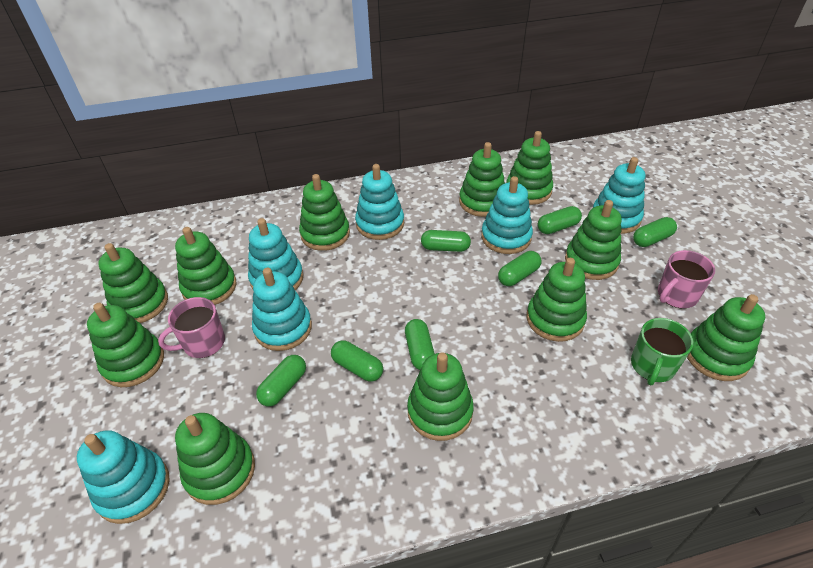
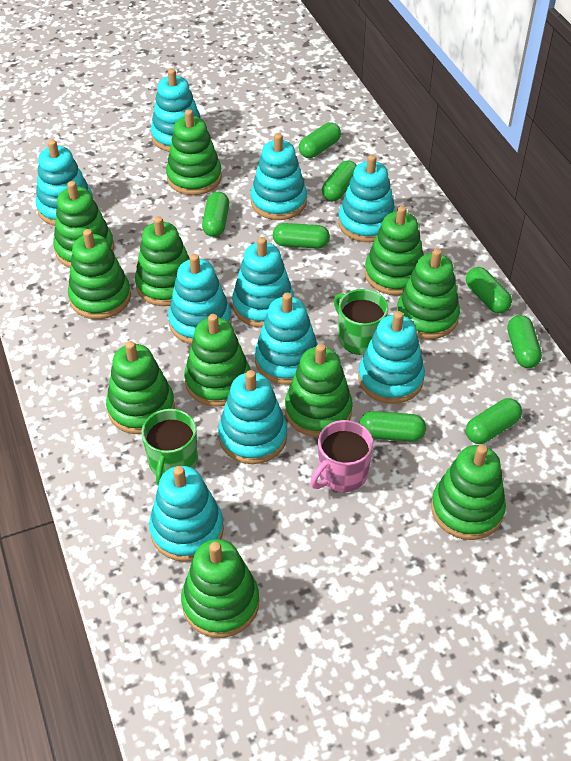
green capsule: 7 -> 8
green mug: 1 -> 2
pink mug: 2 -> 1
turquoise stacking toy: 6 -> 10

